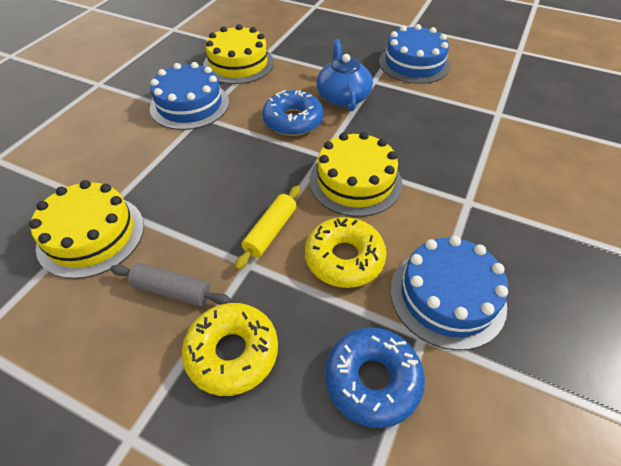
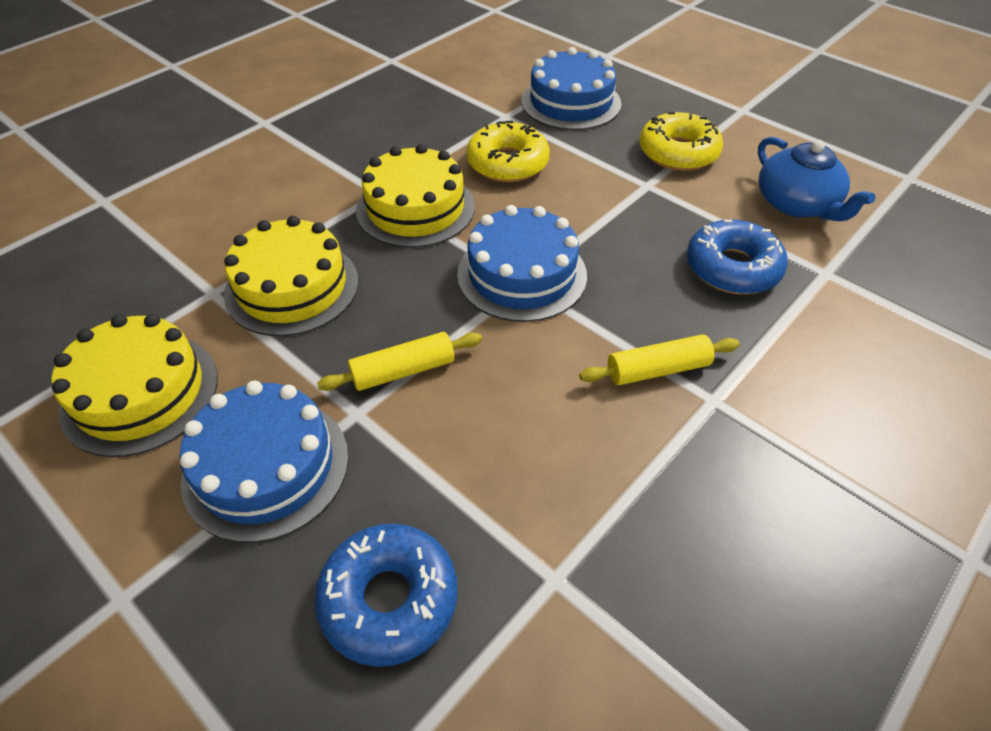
grey rolling pin: 1 -> 0
yellow rolling pin: 1 -> 2

